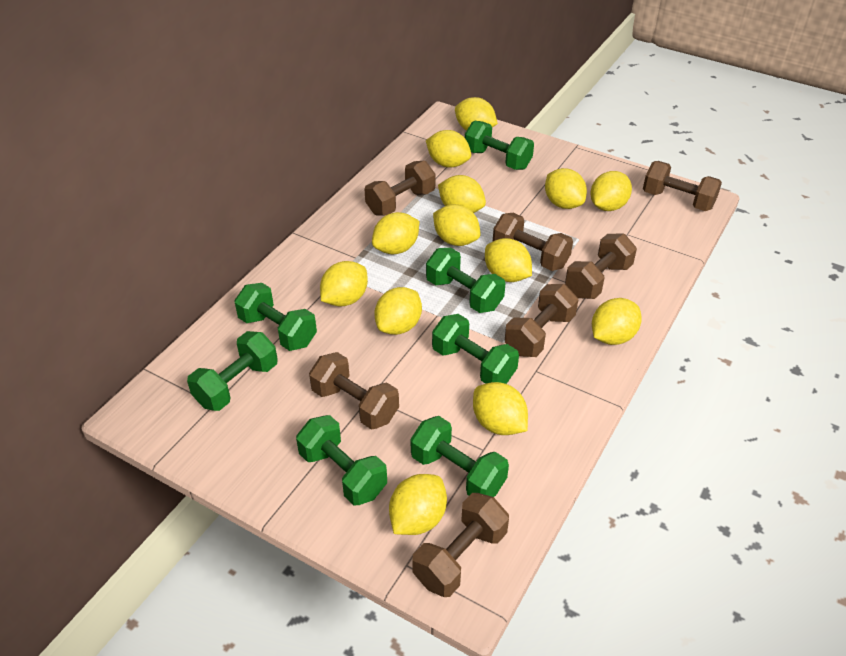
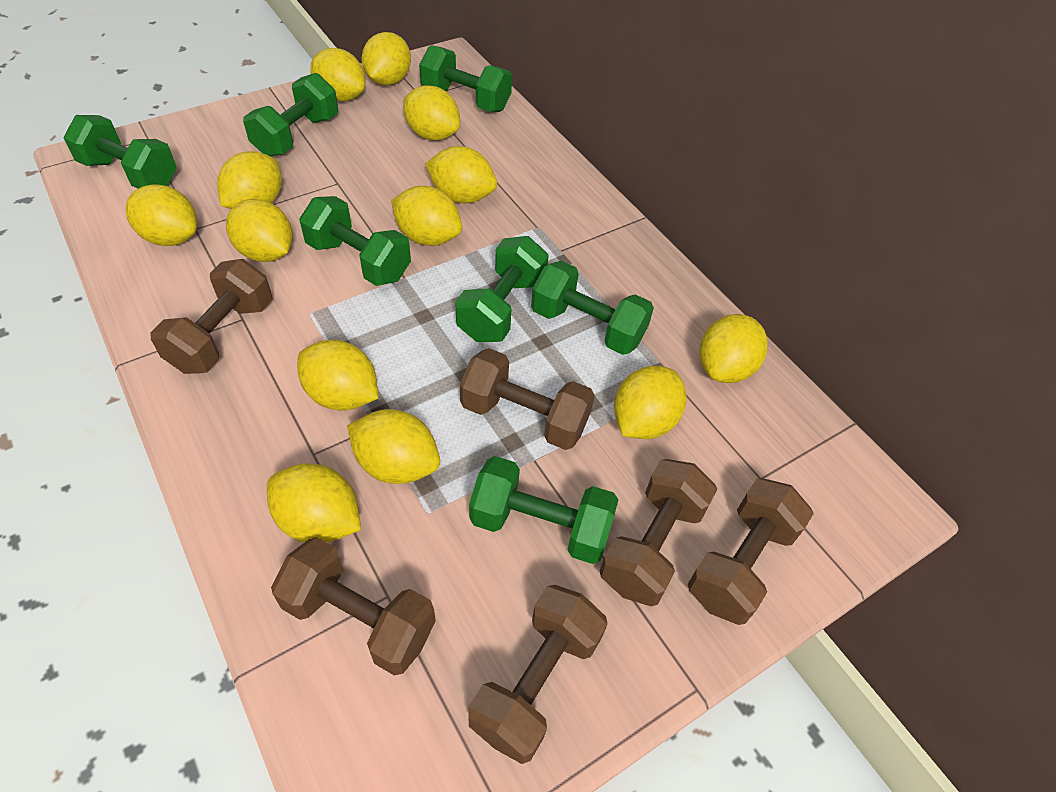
brown dumbbell: 7 -> 6

